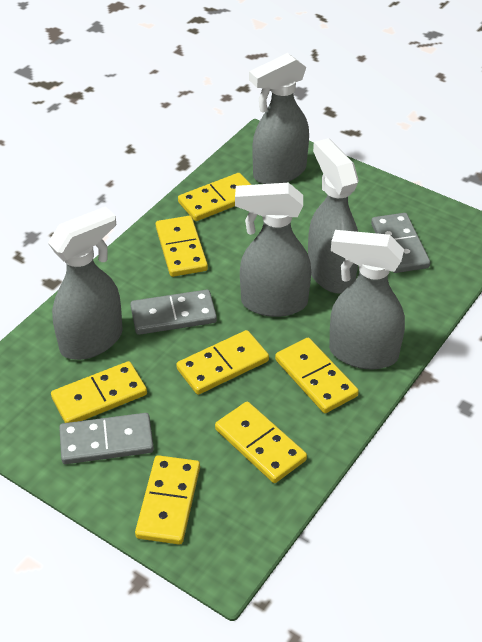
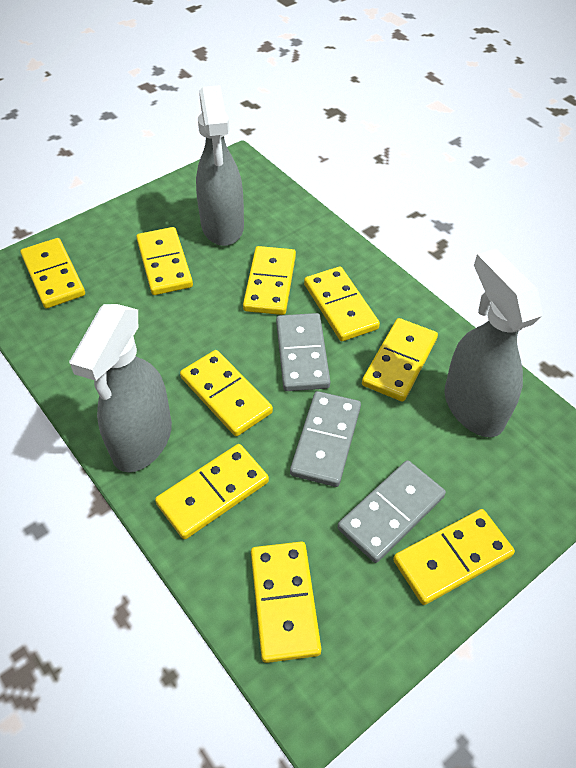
grey spray bottle: 5 -> 3
yellow domino: 7 -> 9

